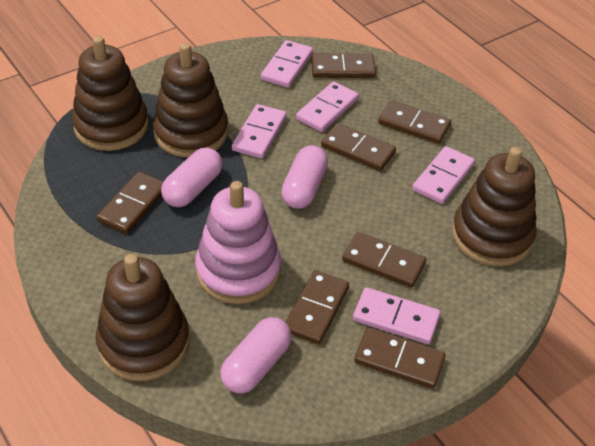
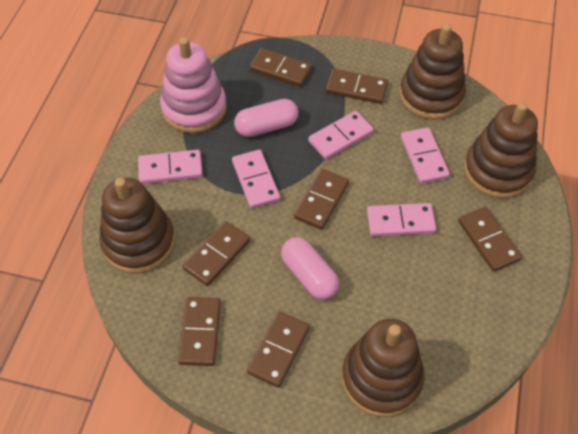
pink capsule: 3 -> 2

